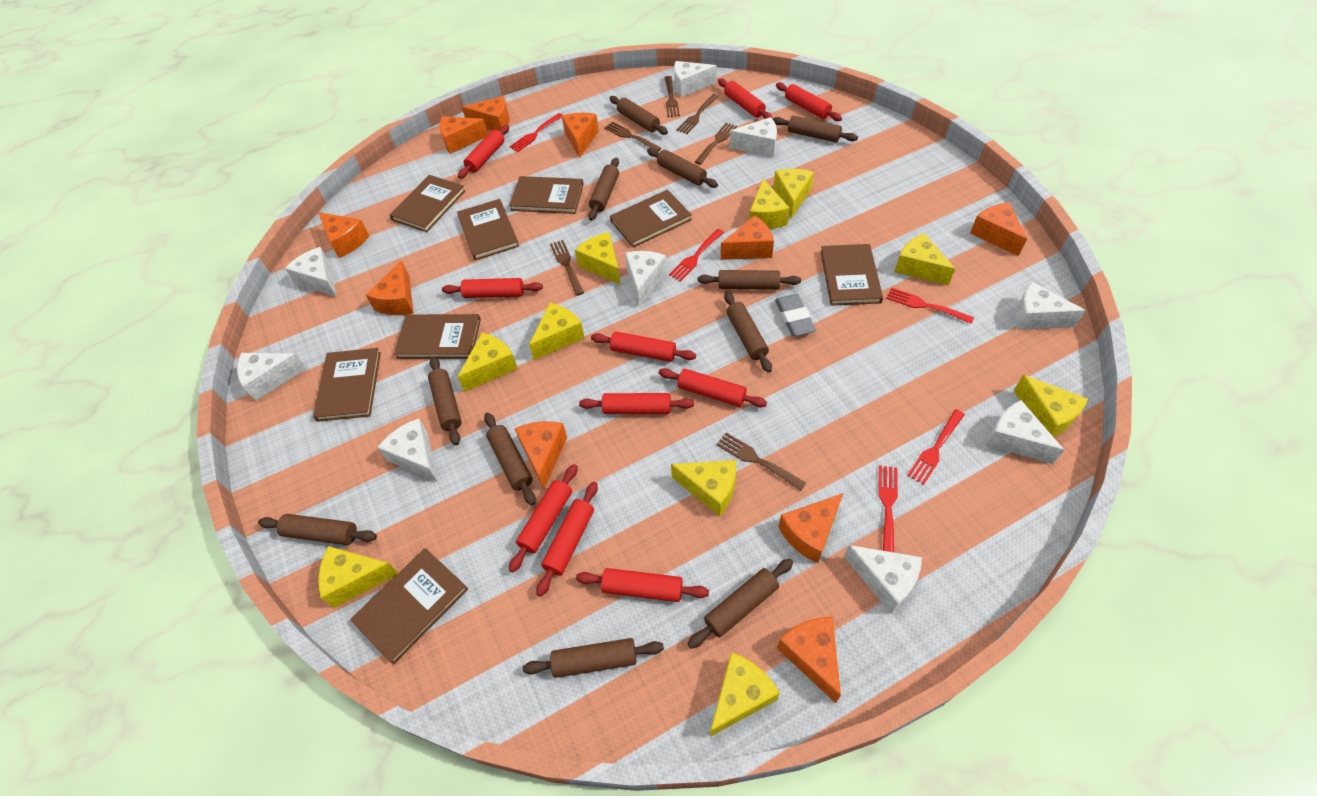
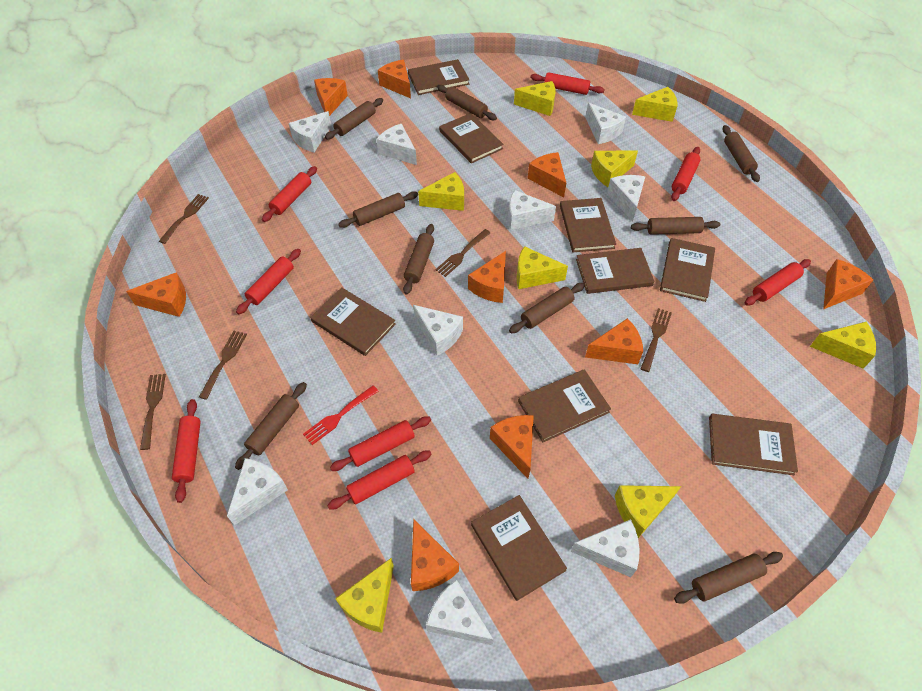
brown book: 8 -> 9
brown fork: 6 -> 5
brown rolling pin: 11 -> 9
grey eraser: 1 -> 0
orange cheese: 10 -> 9
red fork: 5 -> 1
red rolling pin: 10 -> 8
yellow cheese: 10 -> 8

